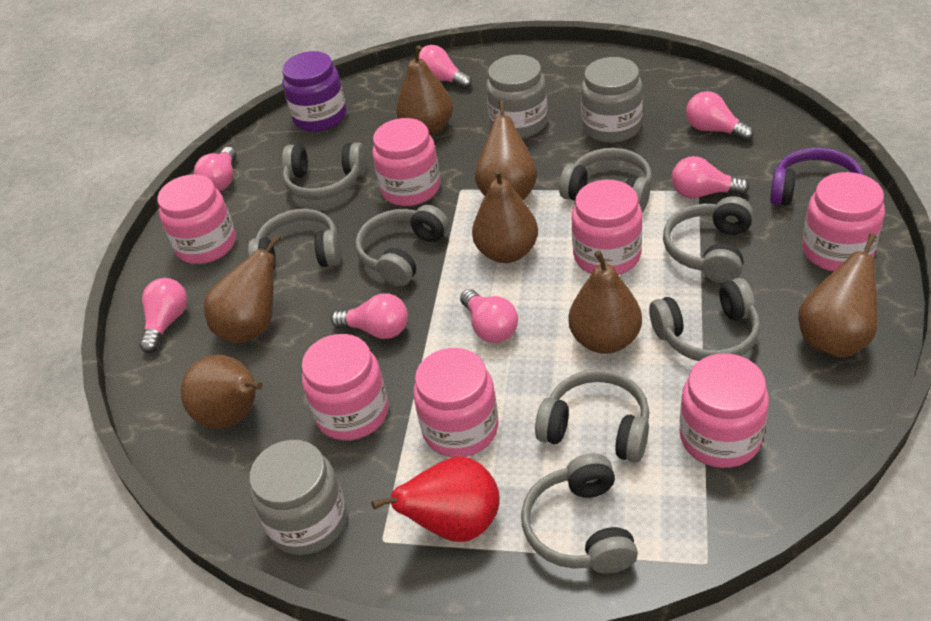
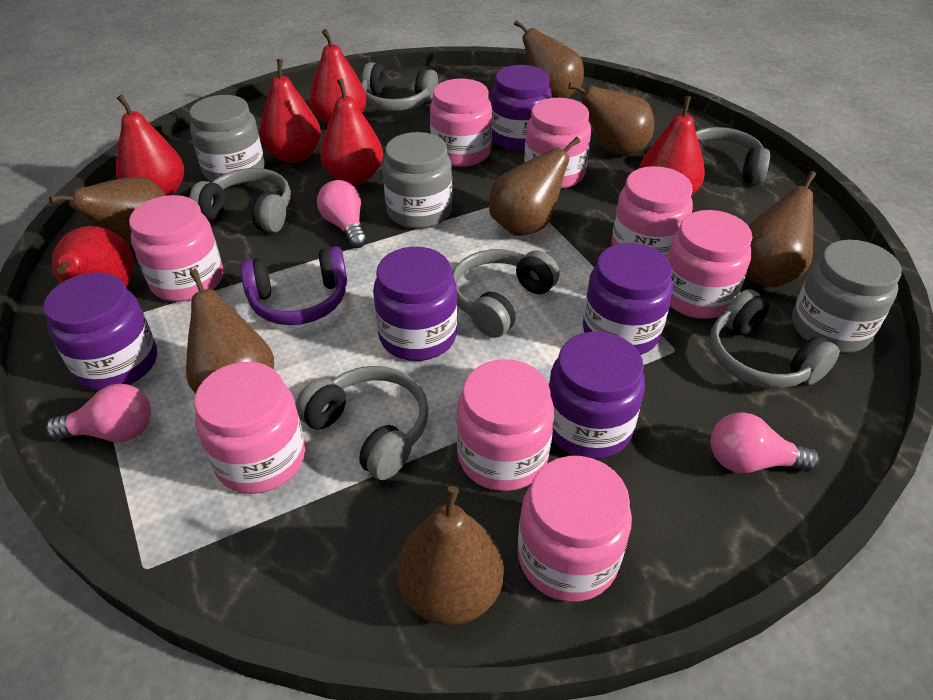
grey headphones: 8 -> 6
pink jar: 7 -> 8
pink light bulb: 7 -> 3
purple jar: 1 -> 5
red pear: 1 -> 6

